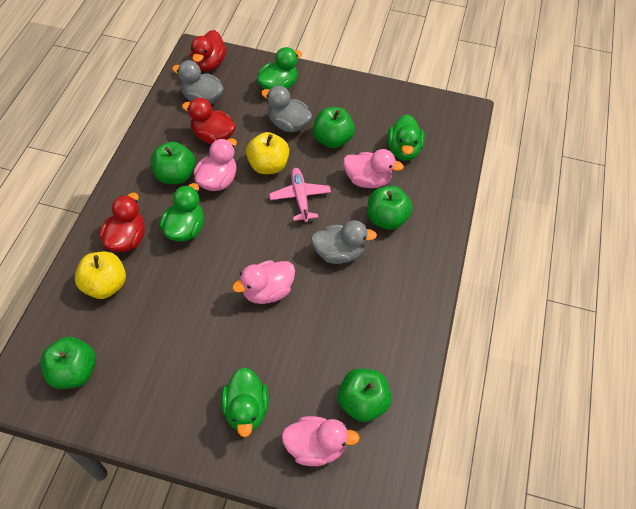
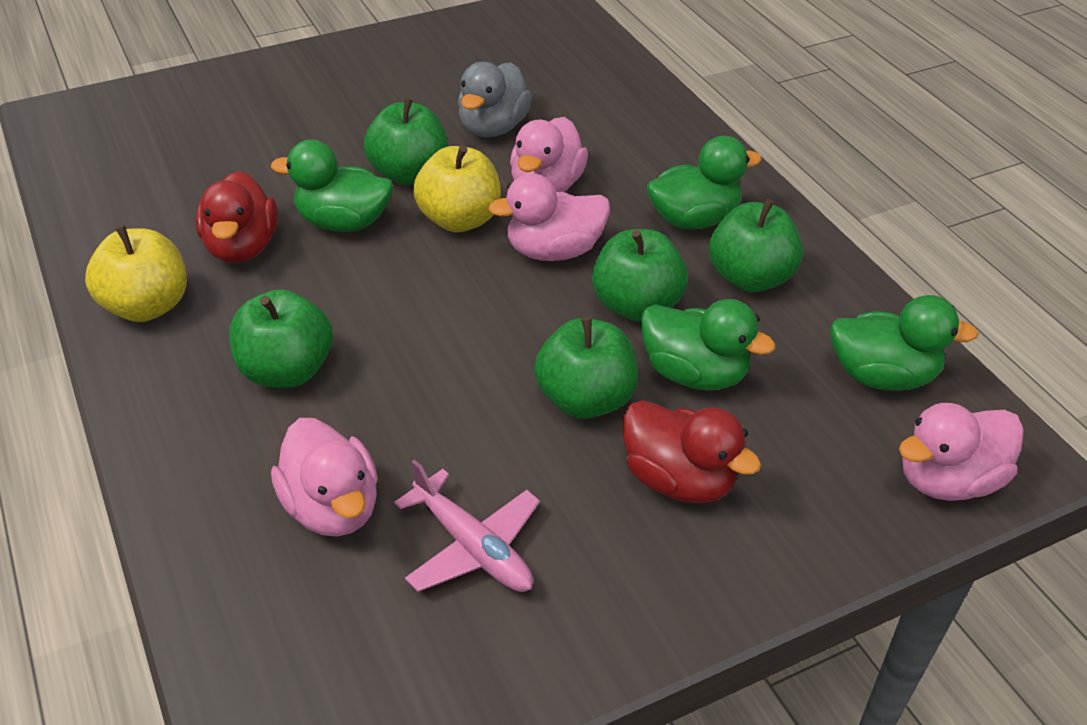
grey duck: 3 -> 1
red duck: 3 -> 2

